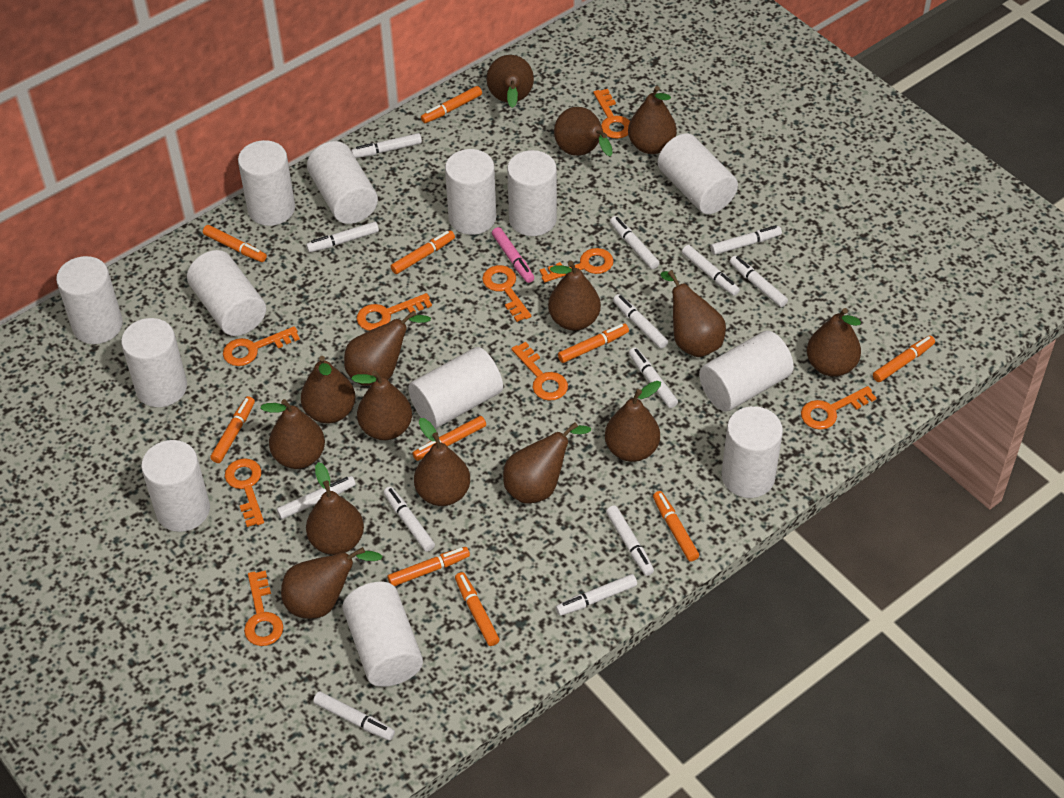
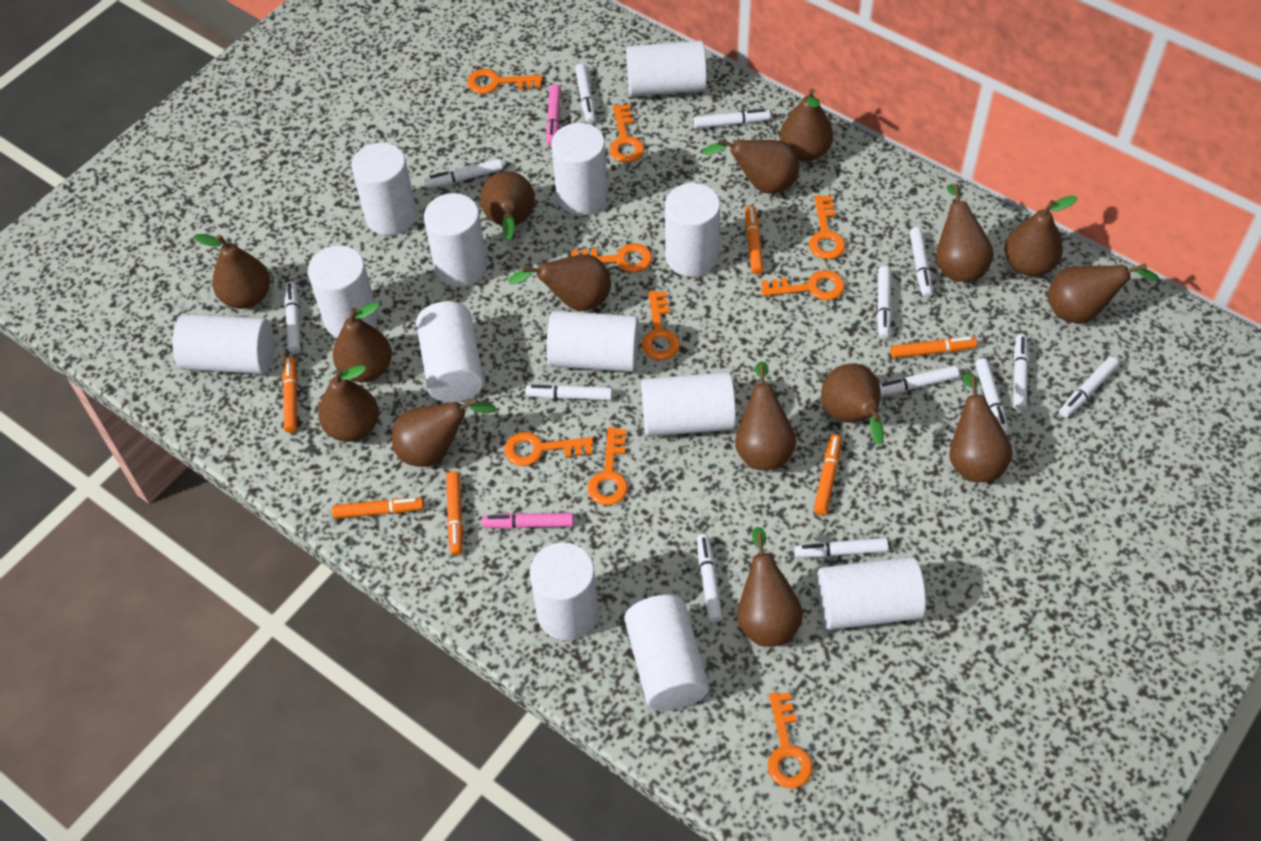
orange marker: 10 -> 6
pink marker: 1 -> 2

